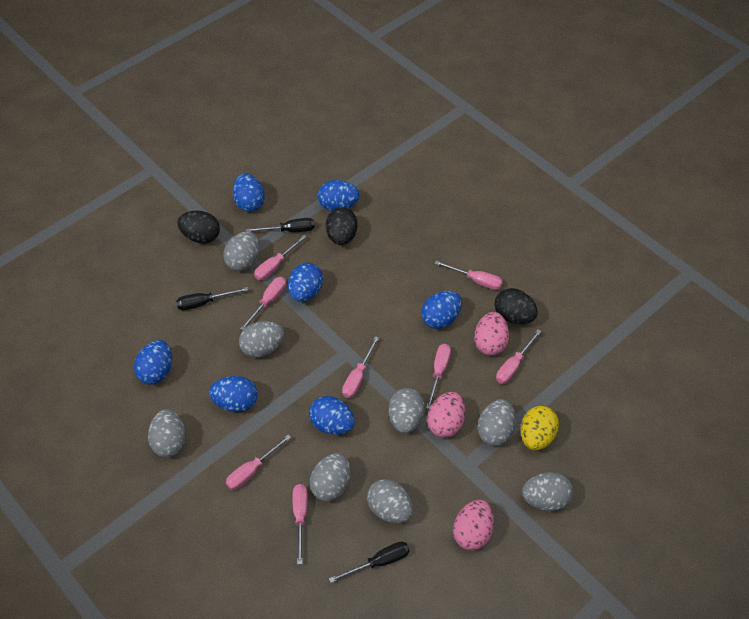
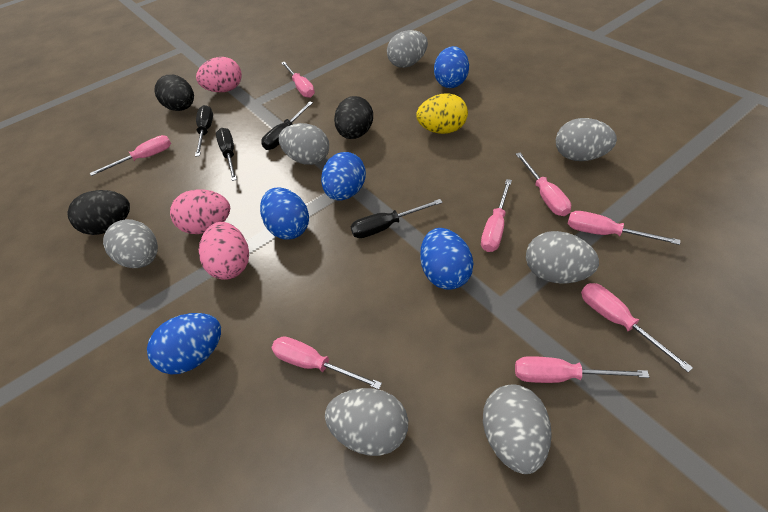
black screwdriver: 3 -> 4
blue egg: 7 -> 5
grey egg: 8 -> 7

